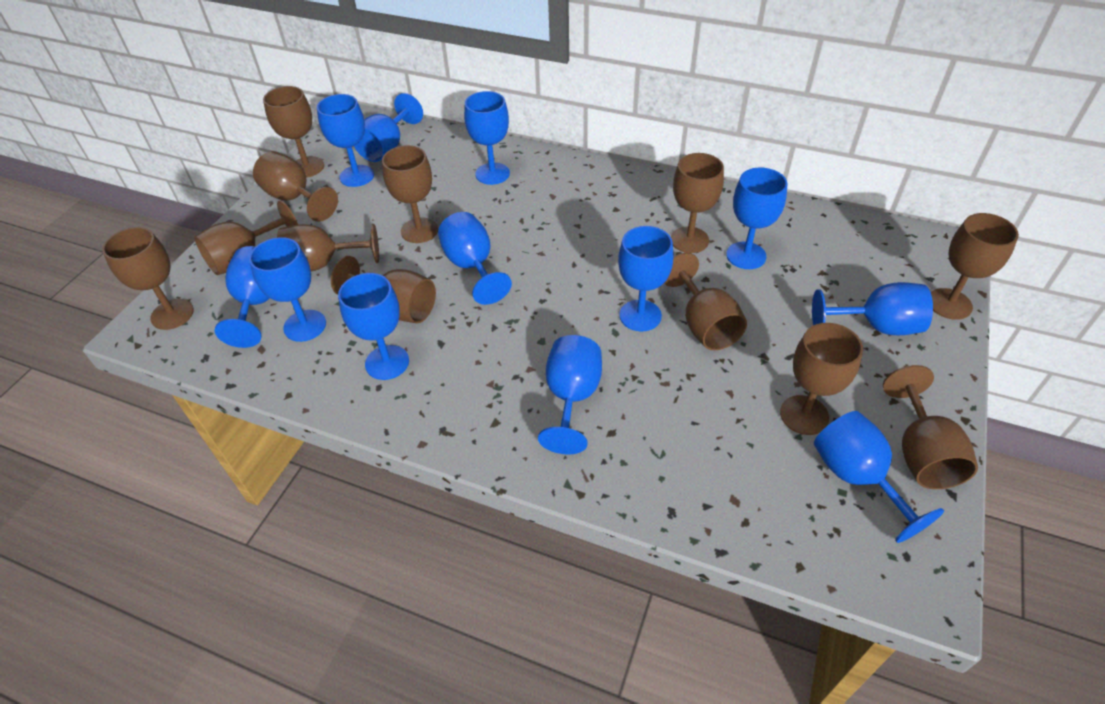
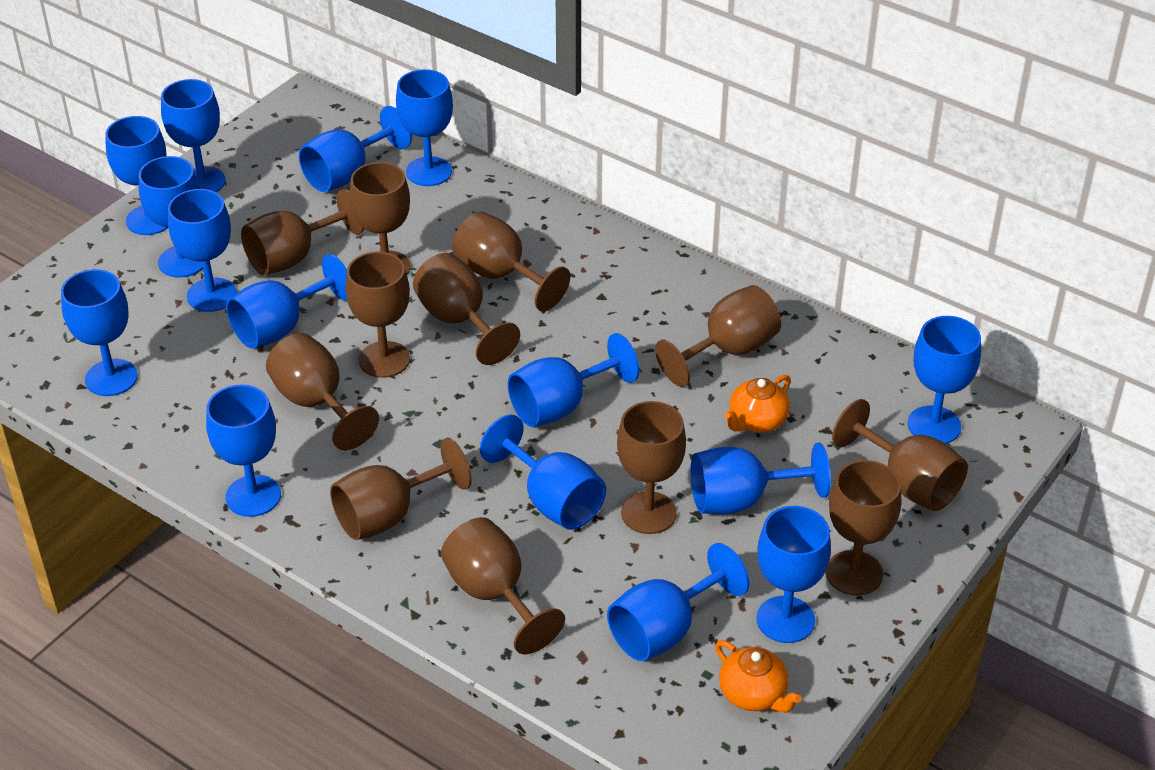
blue goblet: 12 -> 15
orange teapot: 0 -> 2

